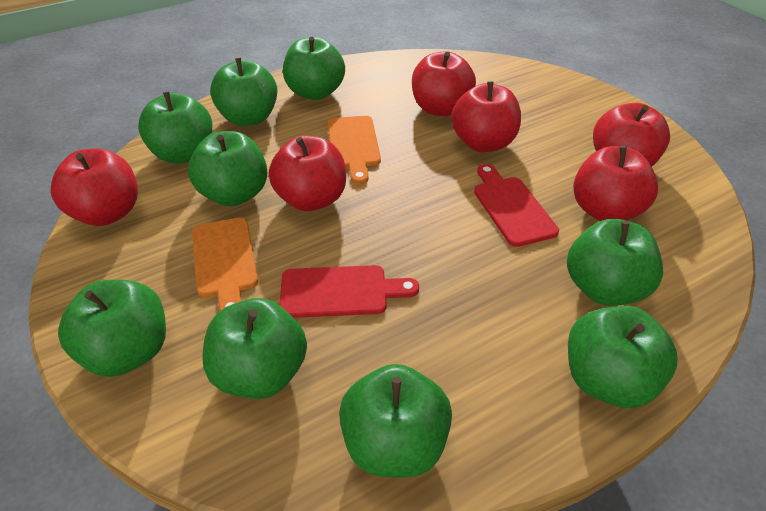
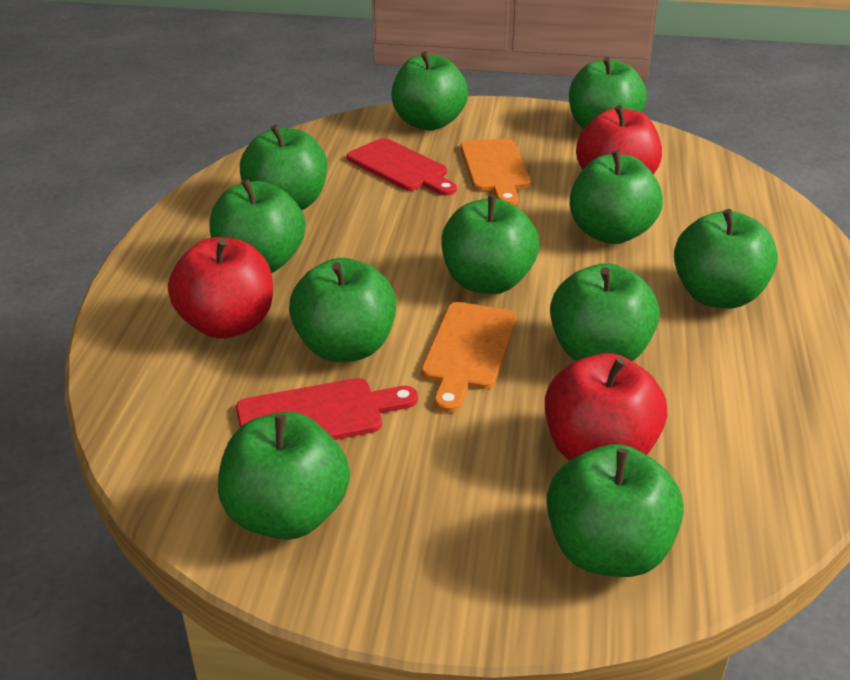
green apple: 9 -> 11
red apple: 6 -> 3

